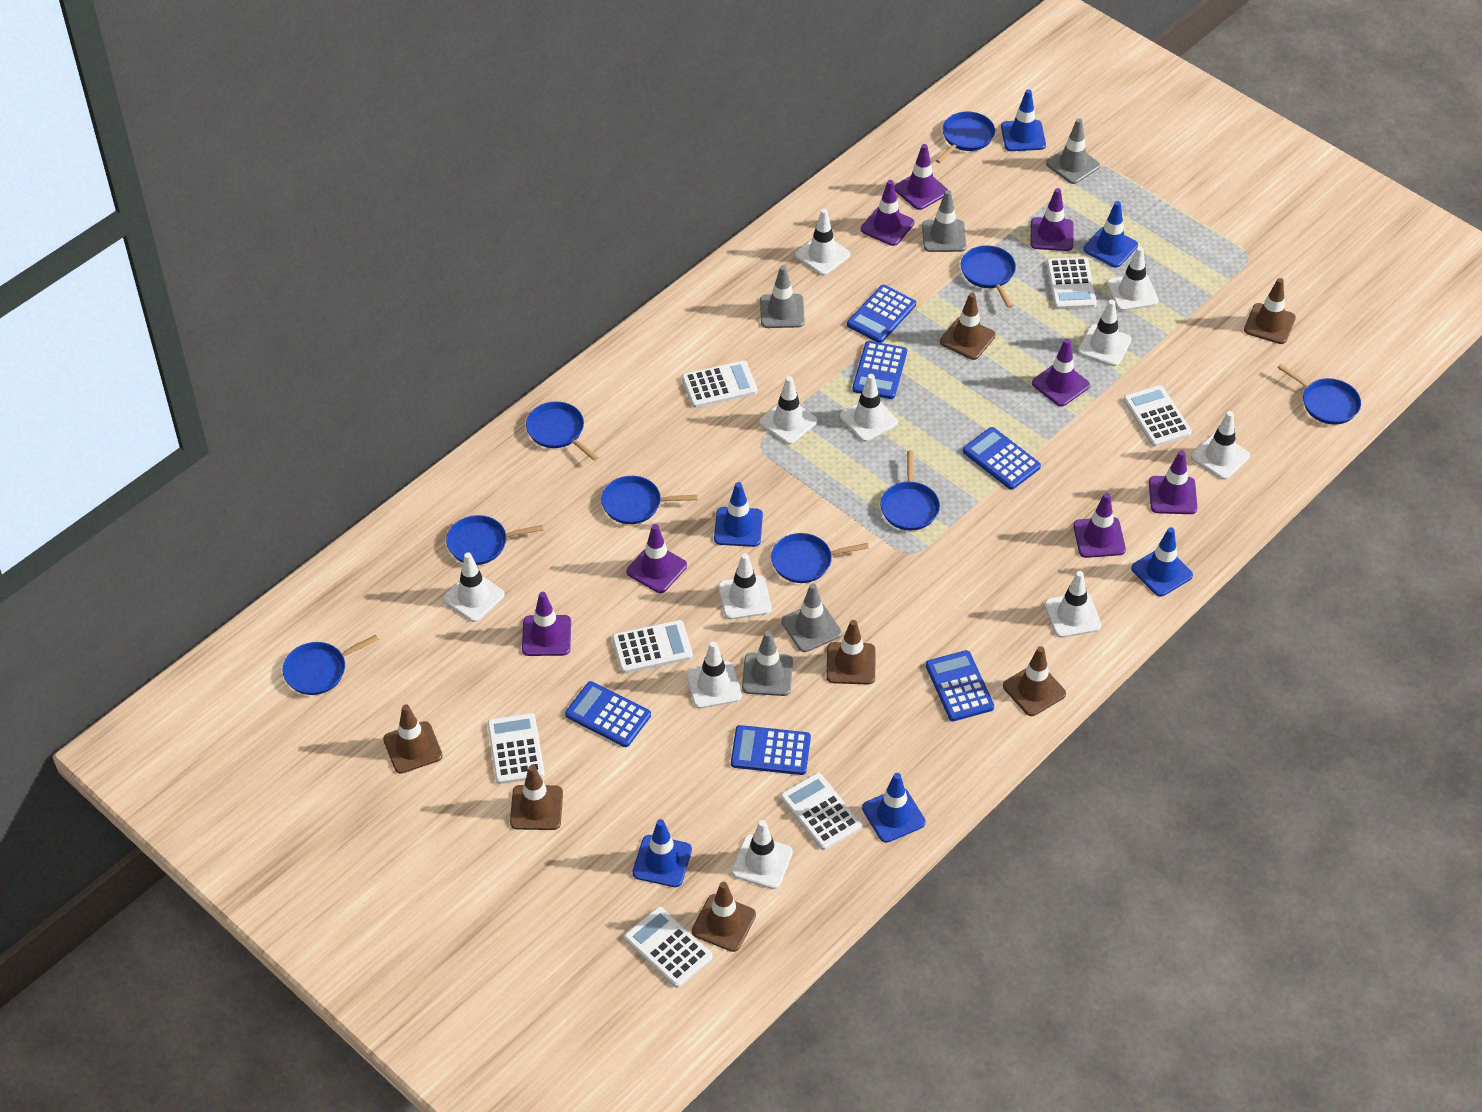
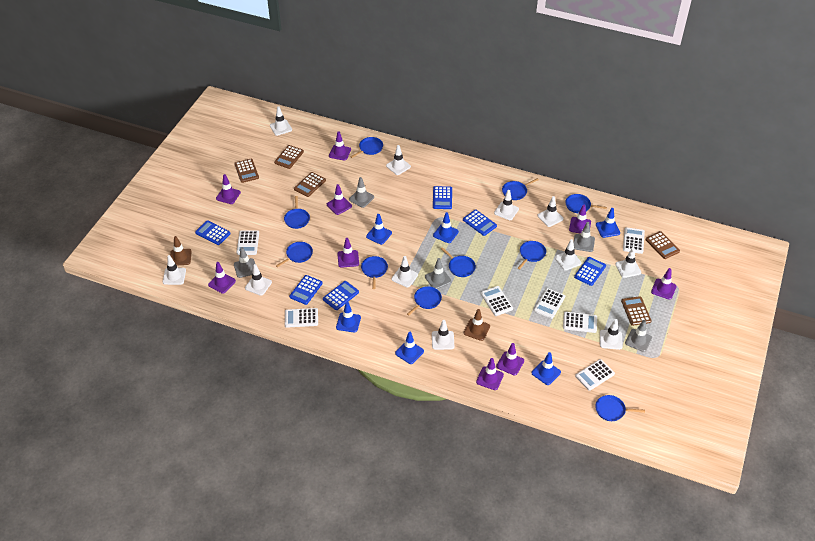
blue pan: 9 -> 10
brown calculator: 0 -> 5
brown traffic cone: 7 -> 2
purple traffic cone: 8 -> 9

